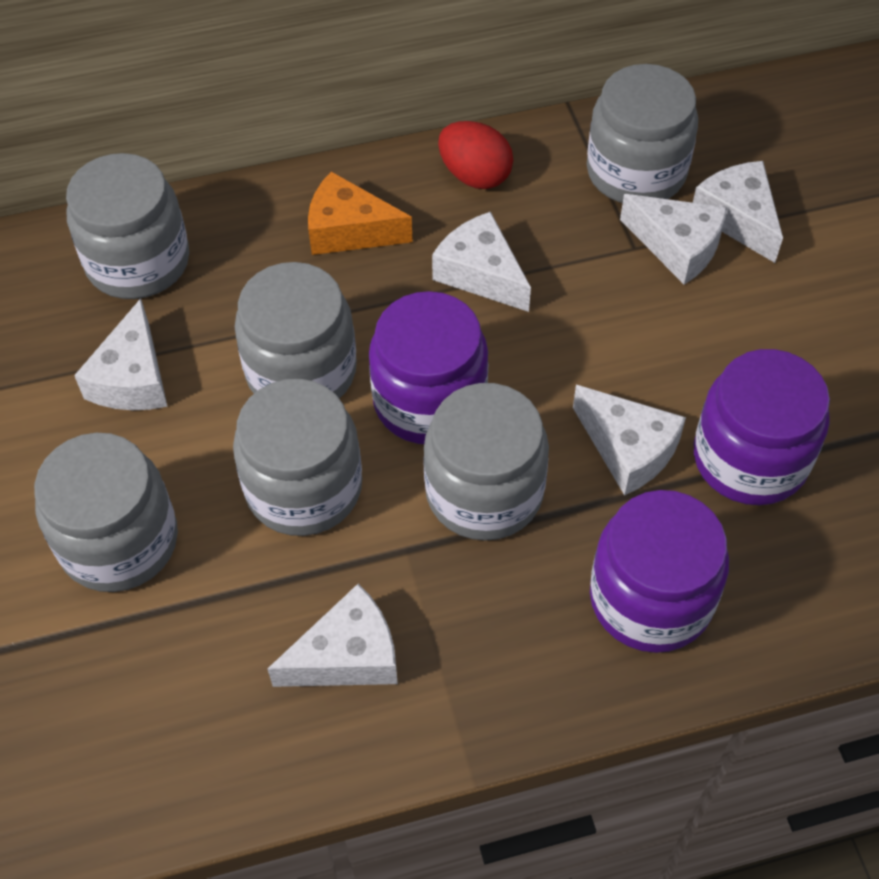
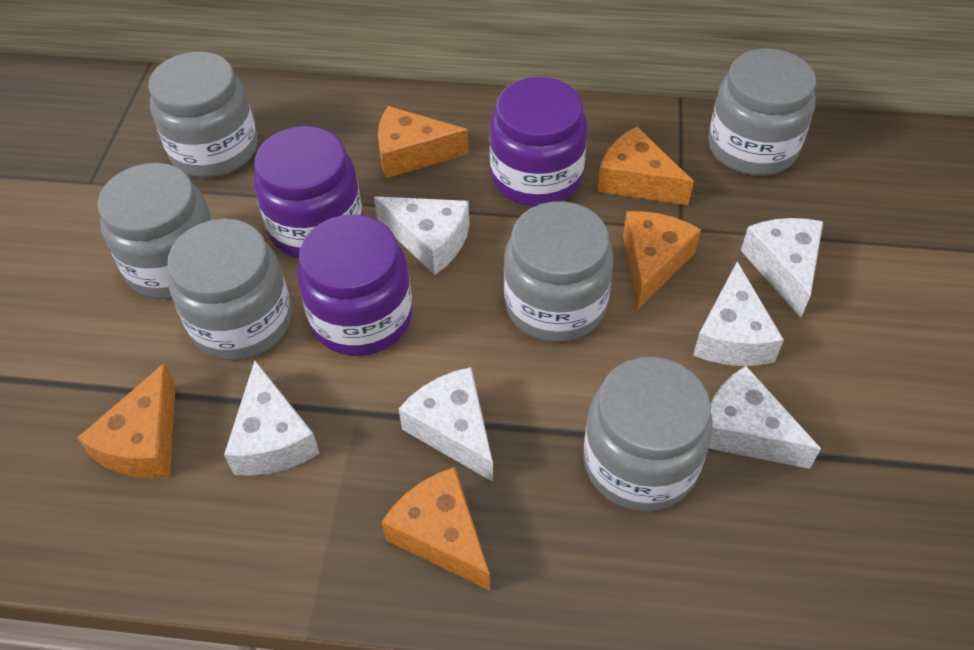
orange cheese: 1 -> 5
red egg: 1 -> 0

